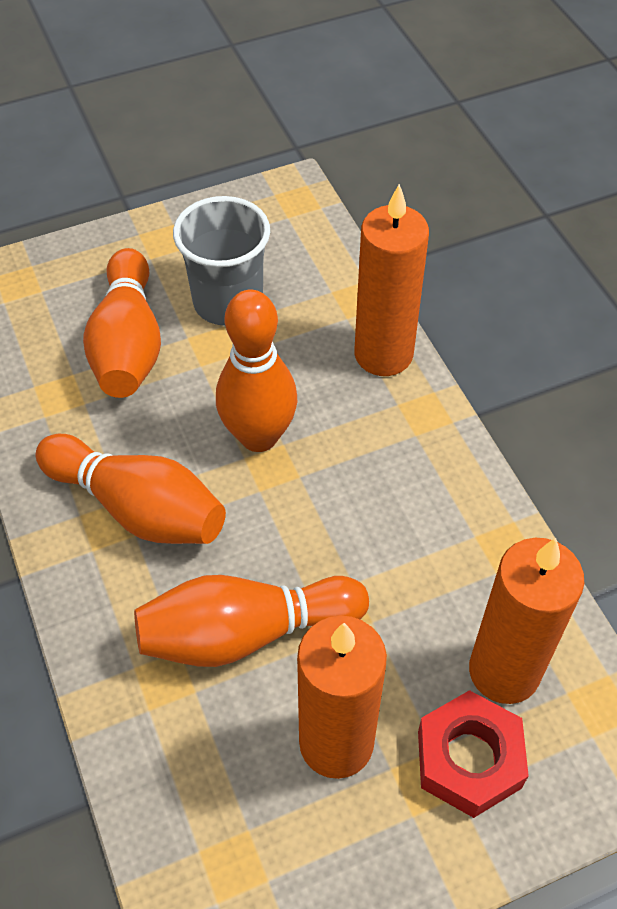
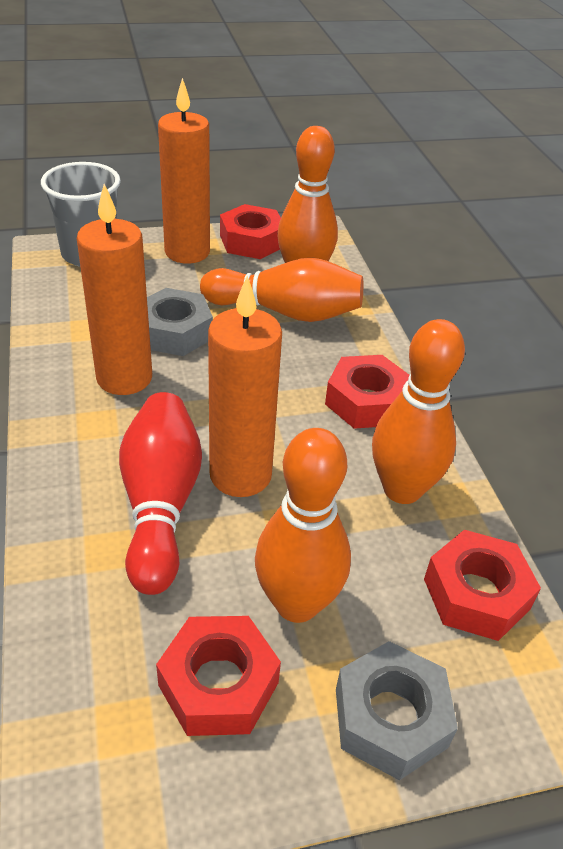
grey nut: 0 -> 2
red bowling pin: 0 -> 1
red nut: 1 -> 4

